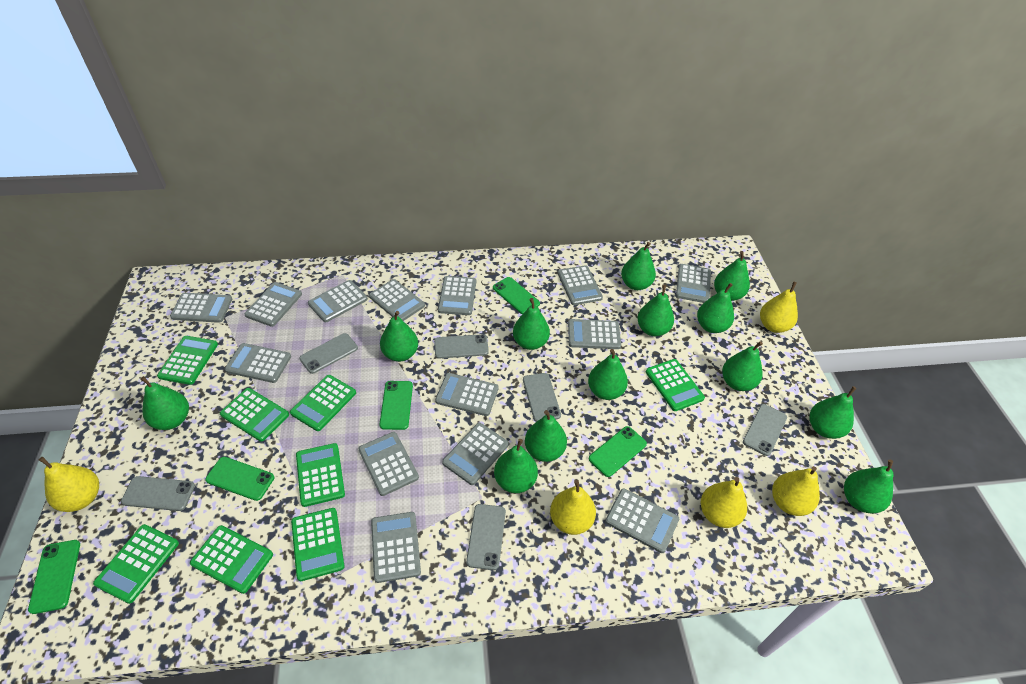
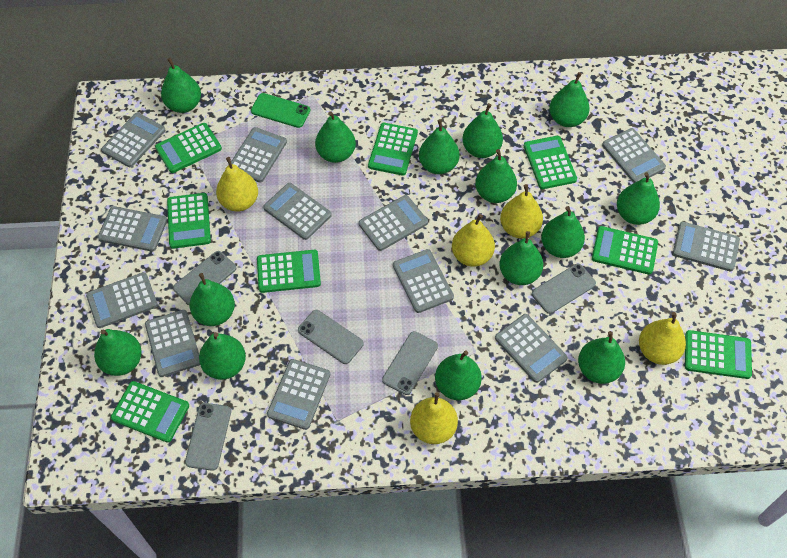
green pear: 13 -> 14
green phone: 5 -> 1
grey calculator: 14 -> 12
grey phone: 6 -> 5

